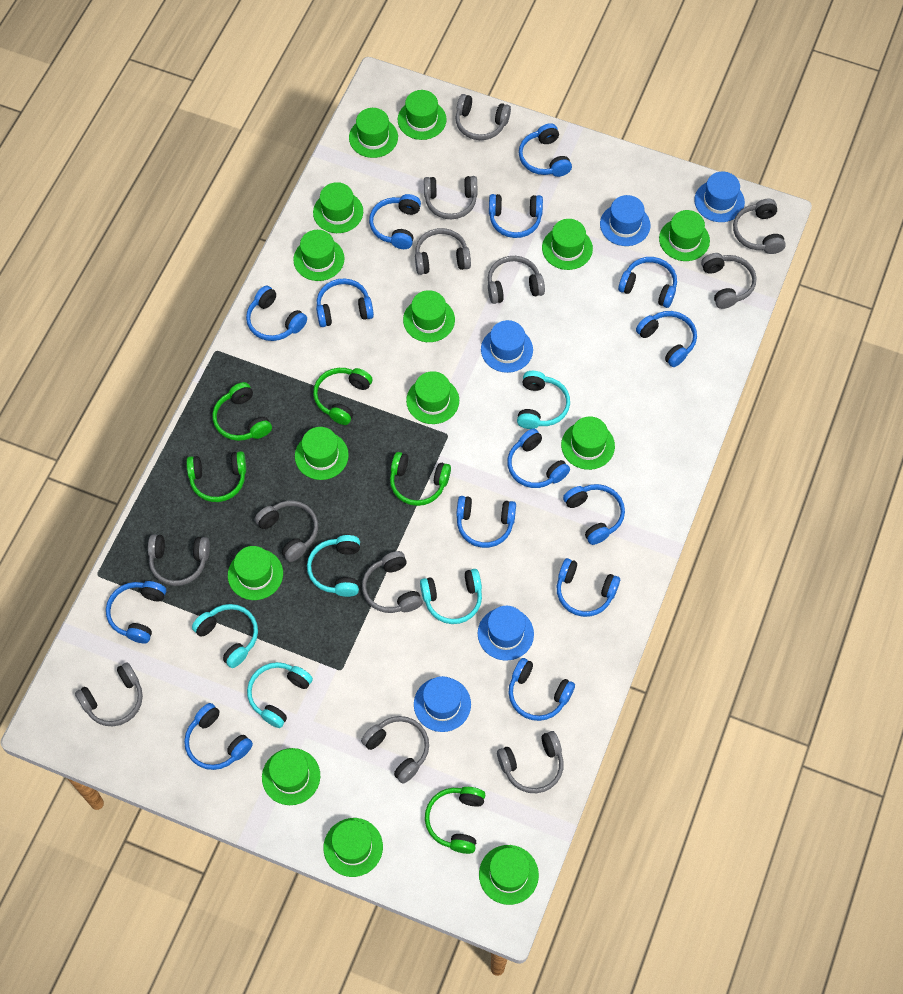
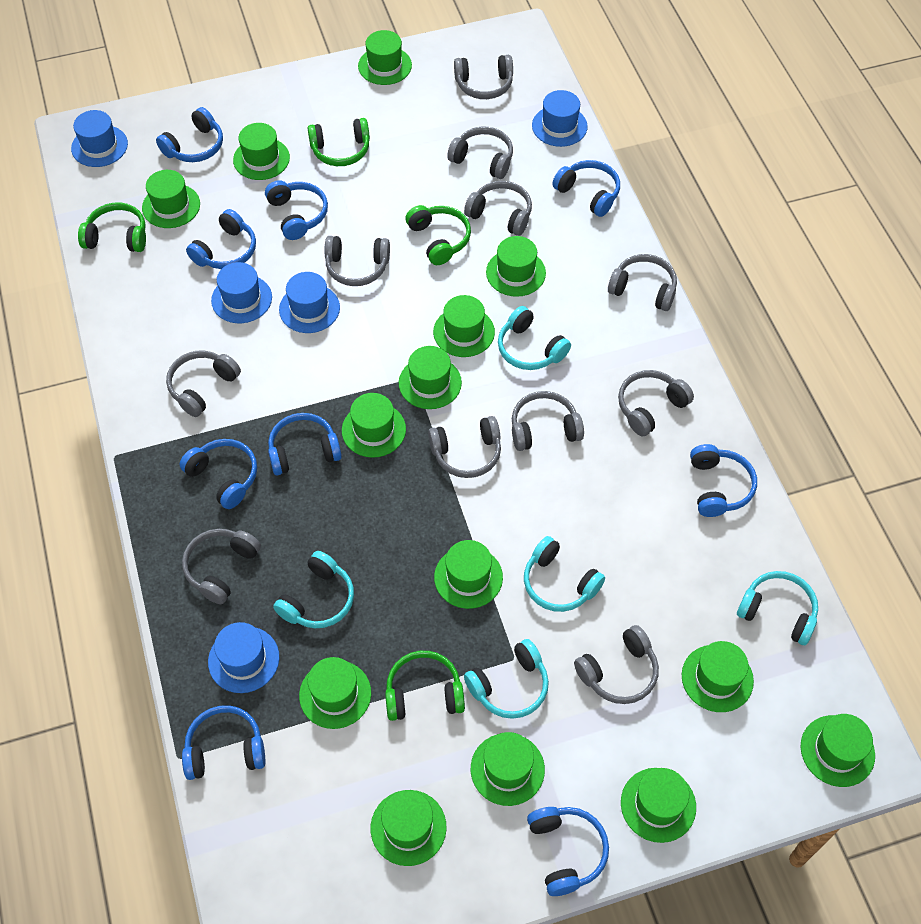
blue headphones: 14 -> 9
green headphones: 5 -> 4
grey headphones: 12 -> 11

